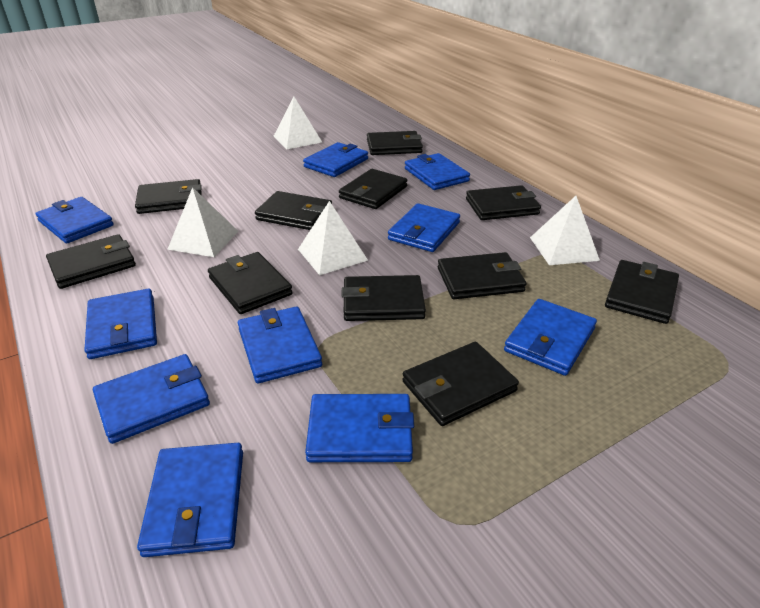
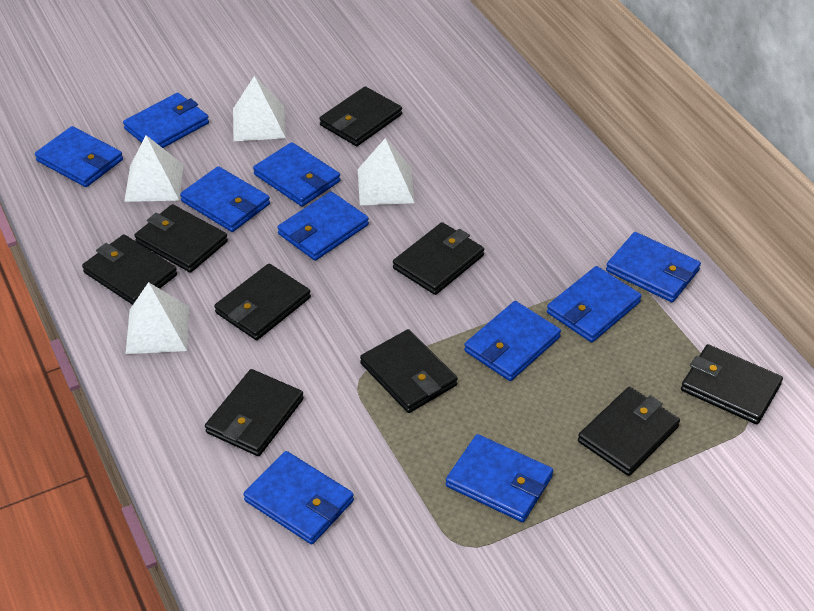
black wallet: 11 -> 9

